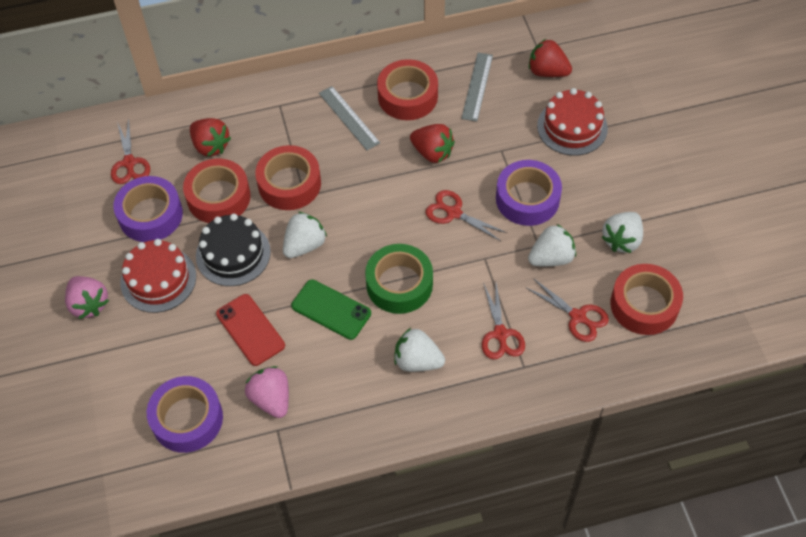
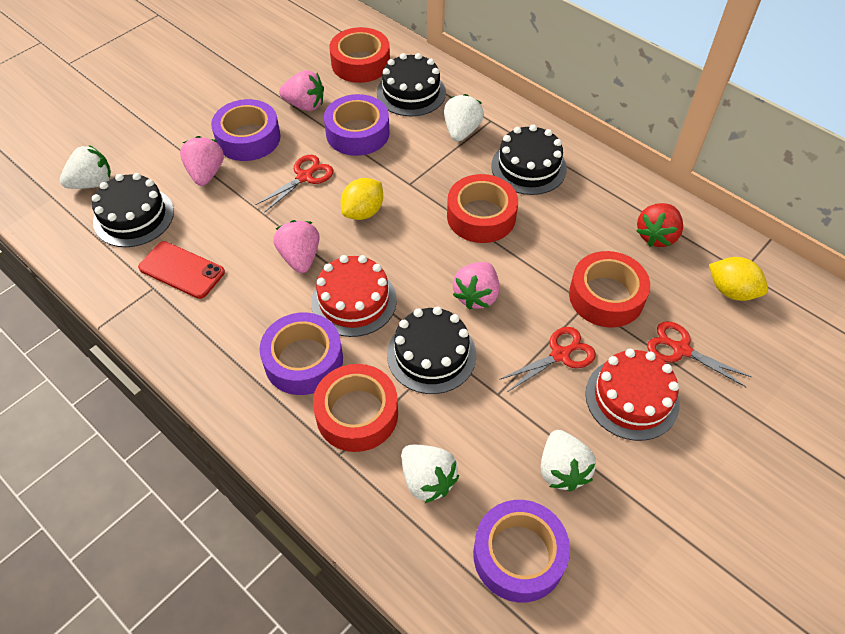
black cake: 1 -> 4
green phone: 1 -> 0
green tape: 1 -> 0
grey ruler: 2 -> 0
pink strawberry: 2 -> 4
purple tape: 3 -> 4
red scissors: 4 -> 3
red strawberry: 3 -> 1
yellow lemon: 0 -> 2

